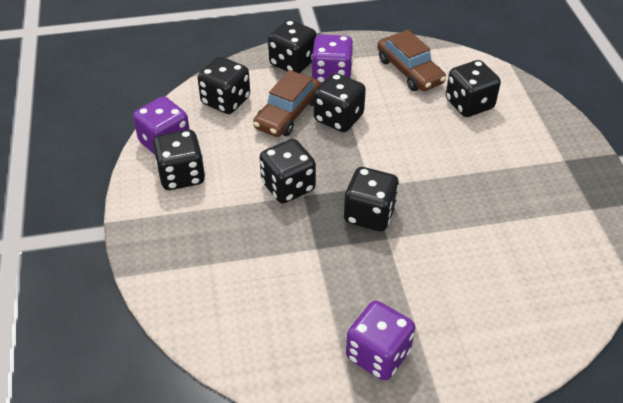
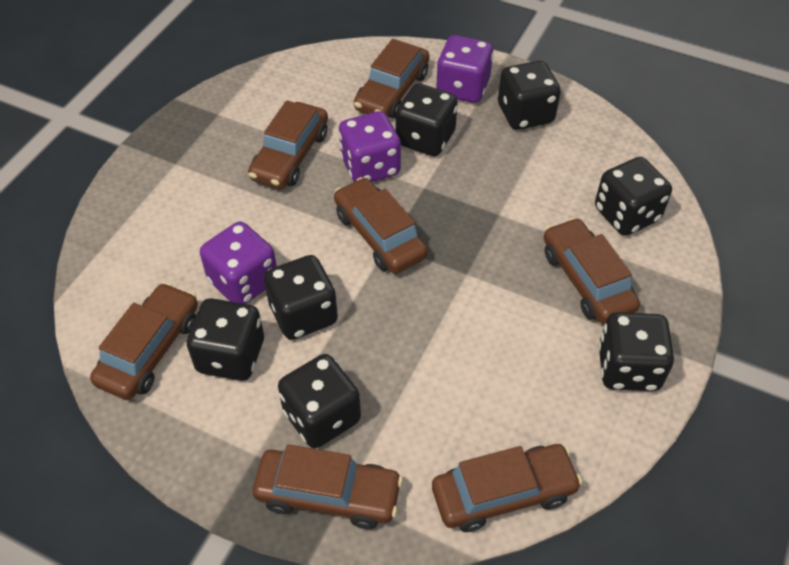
brown car: 2 -> 7

